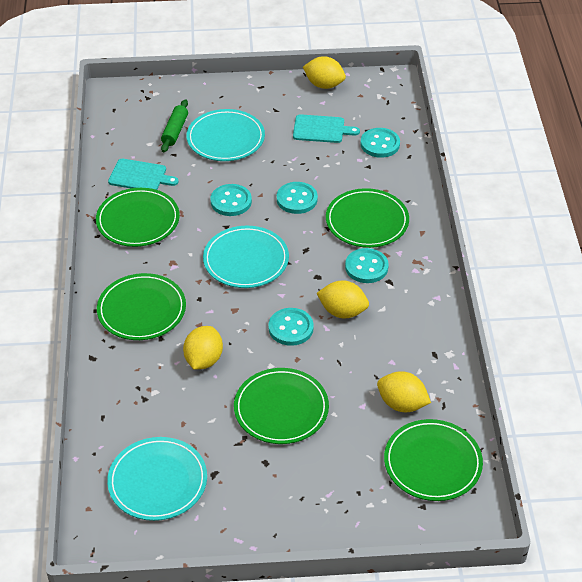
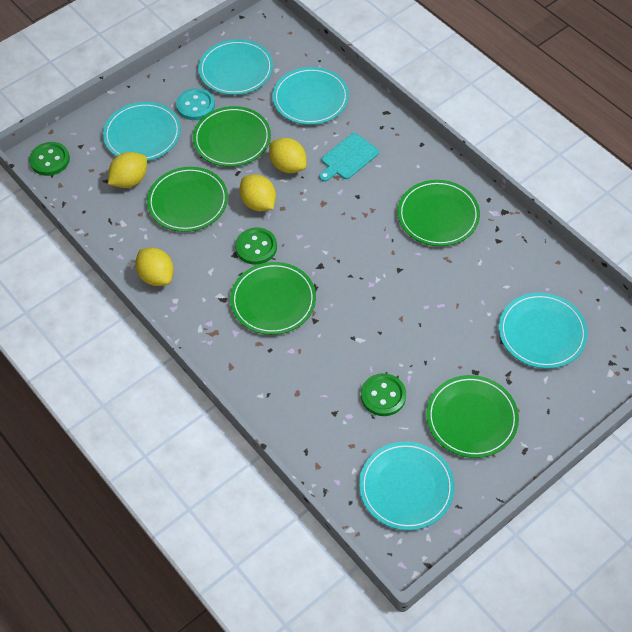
green button: 0 -> 3
green rolling pin: 1 -> 0
turquoise button: 5 -> 1
turquoise cutting board: 2 -> 1
turquoise plate: 3 -> 5

